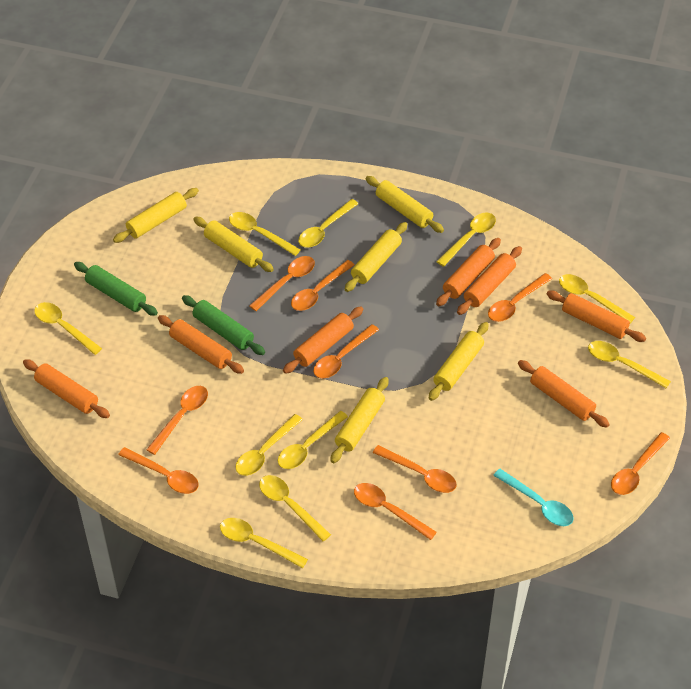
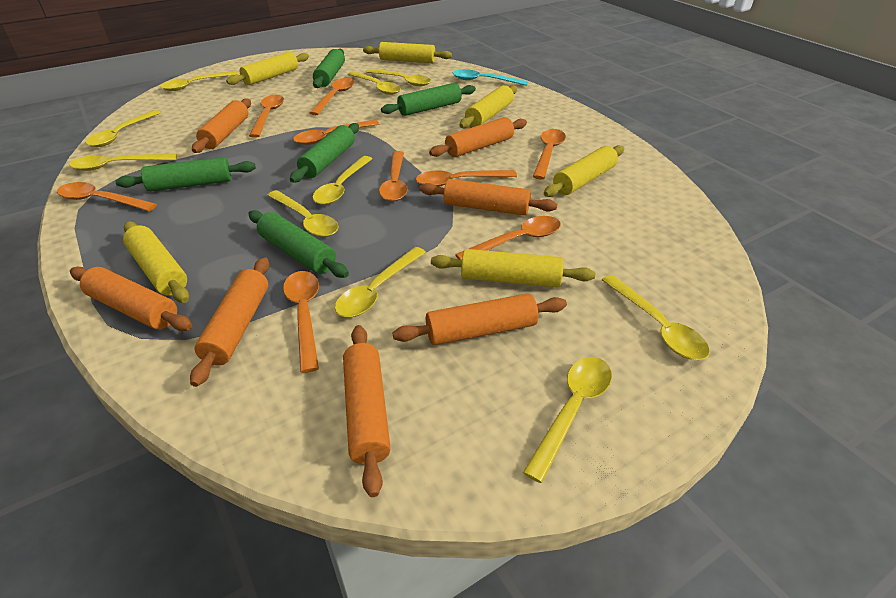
green rolling pin: 2 -> 5

